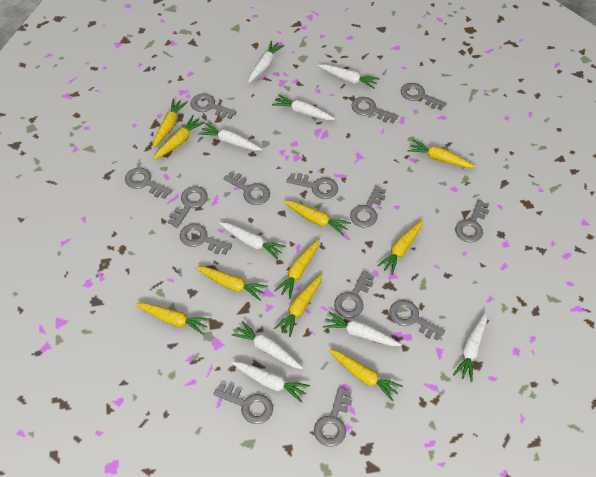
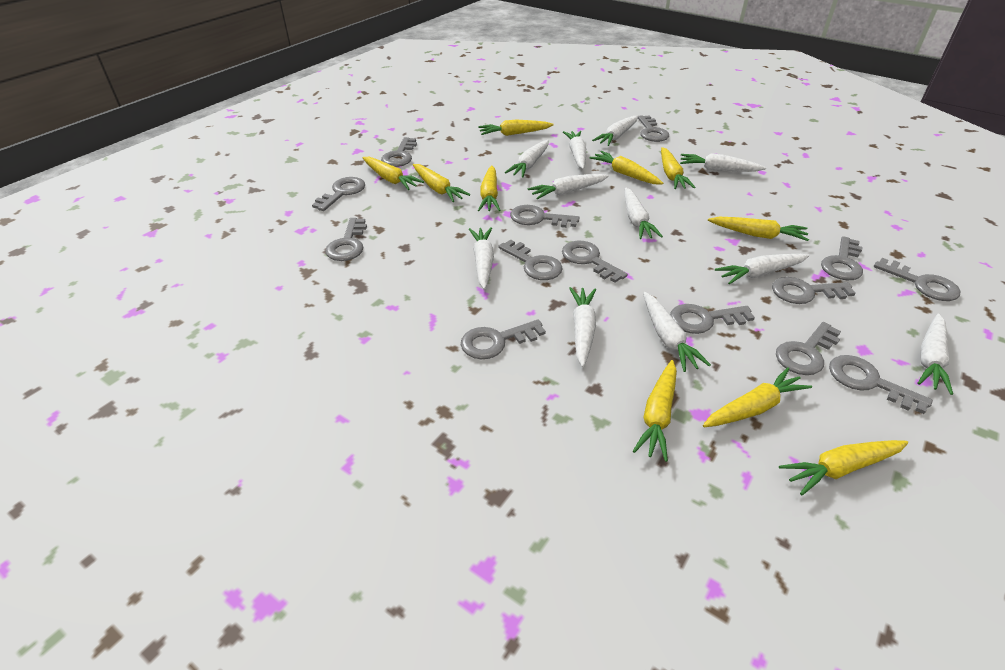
white carrot: 9 -> 11

